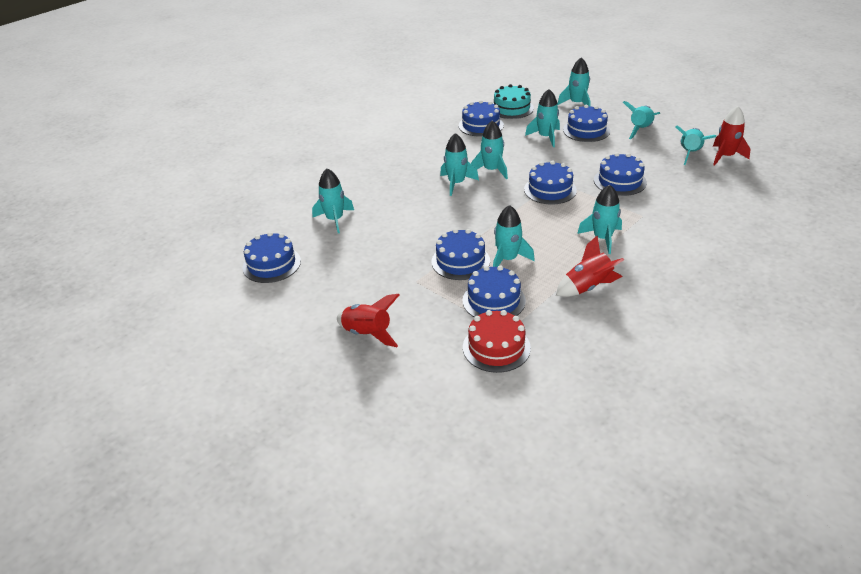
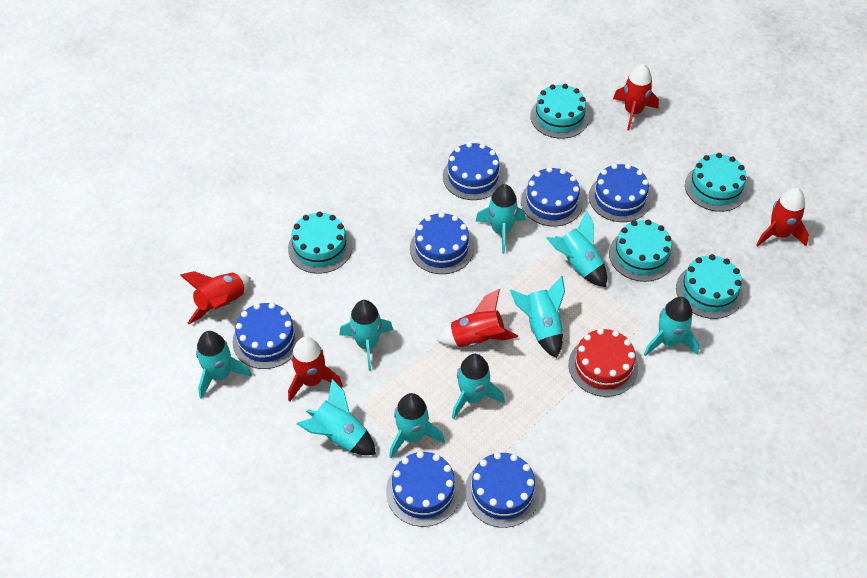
red rocket: 3 -> 5
turquoise cake: 1 -> 5

